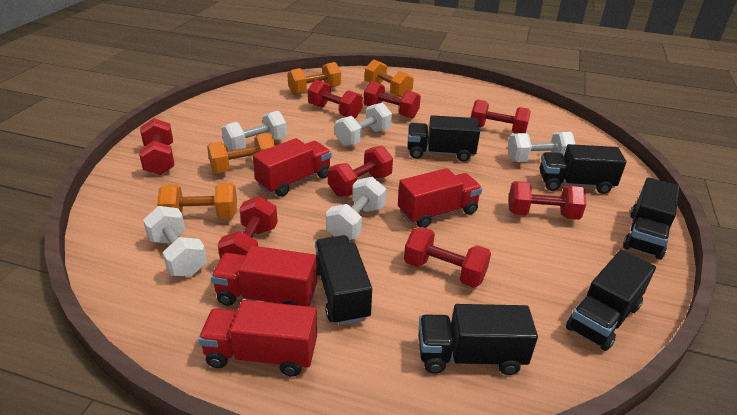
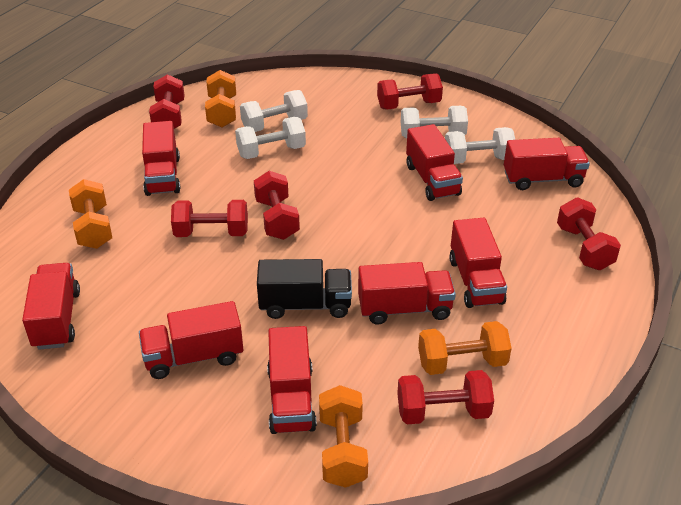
black truck: 6 -> 1
red dumbbell: 8 -> 6
red truck: 4 -> 8
white dumbbell: 5 -> 4

